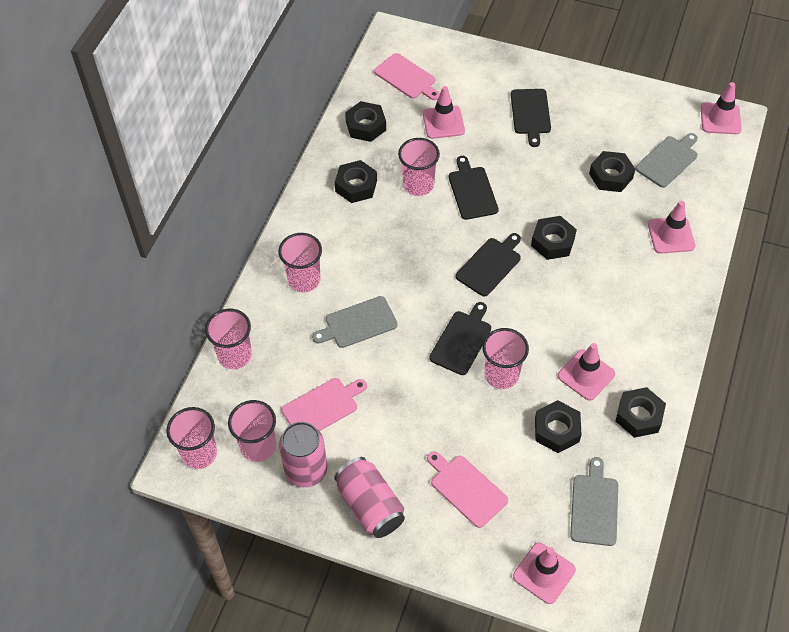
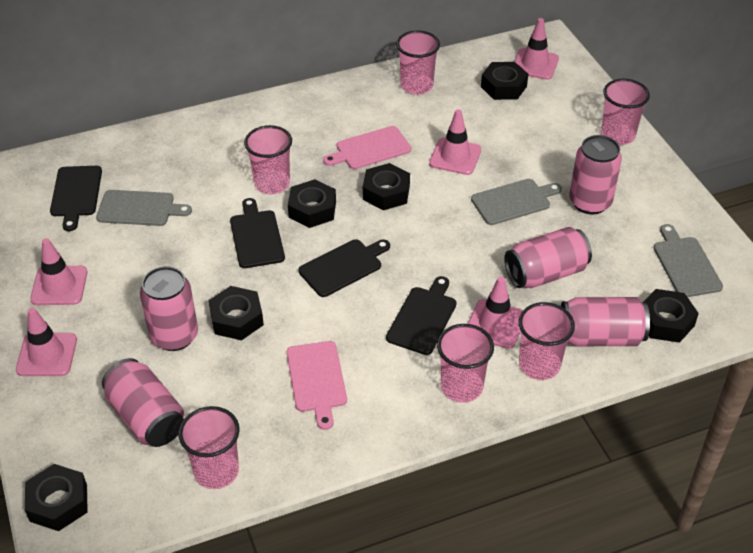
pink can: 2 -> 5
pink cutting board: 3 -> 2

